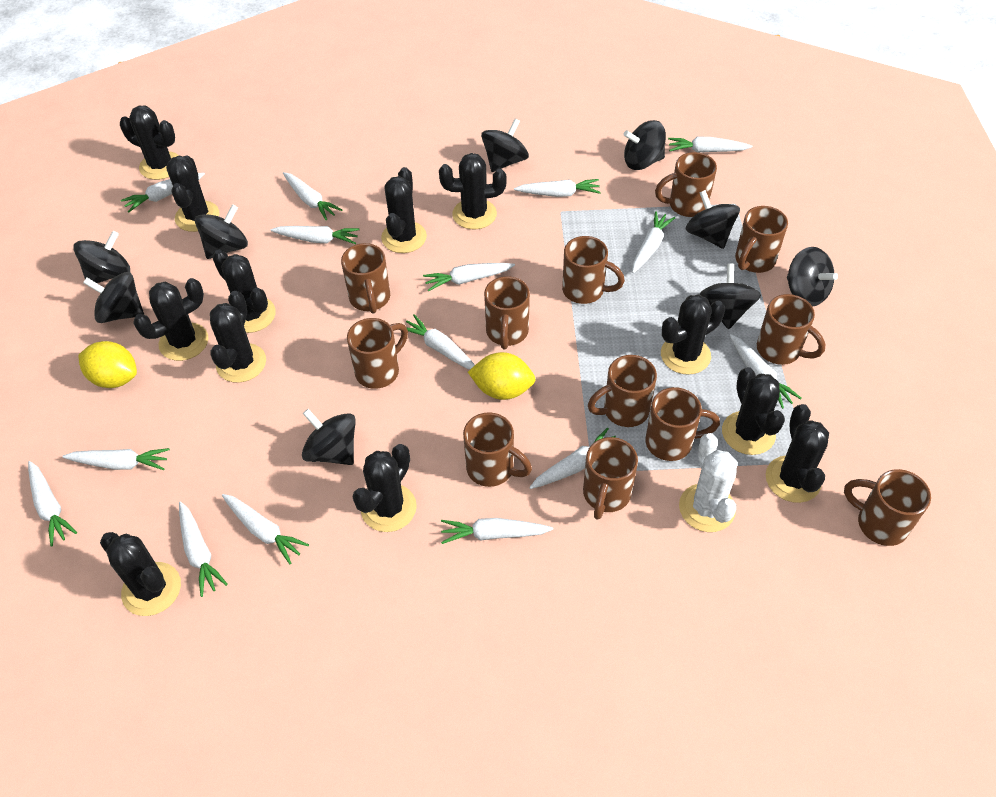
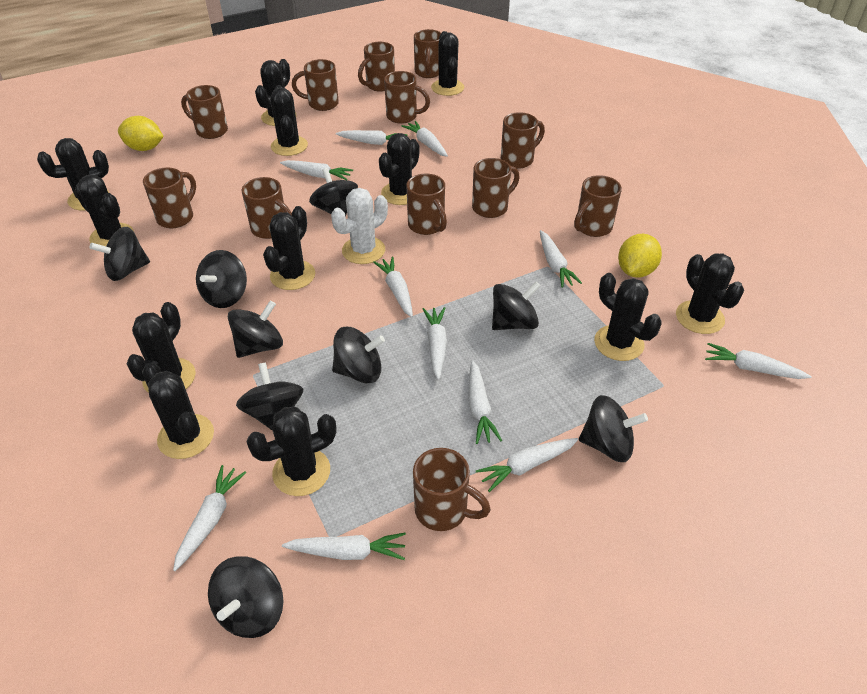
white carrot: 15 -> 11

